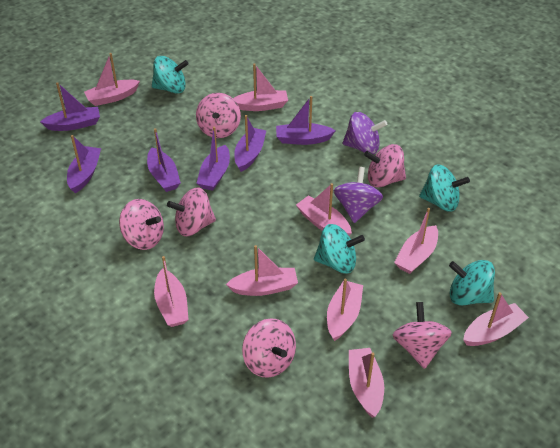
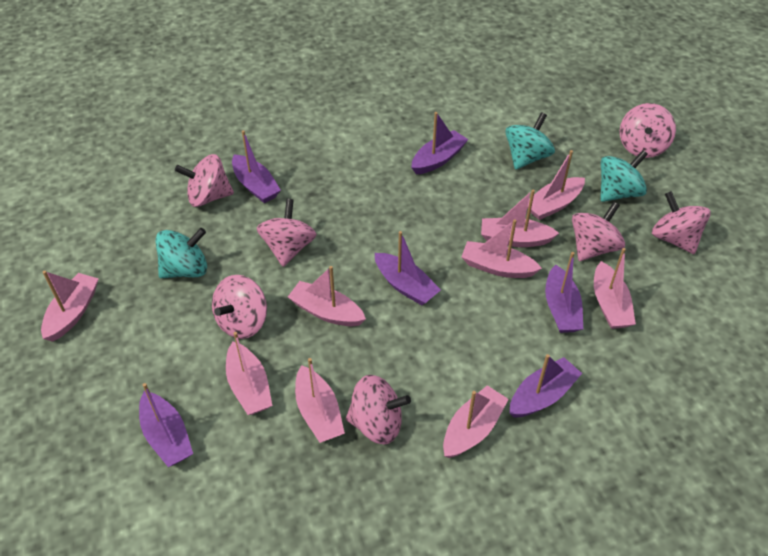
pink spinning top: 6 -> 7
purple spinning top: 2 -> 0
turquoise spinning top: 4 -> 3

